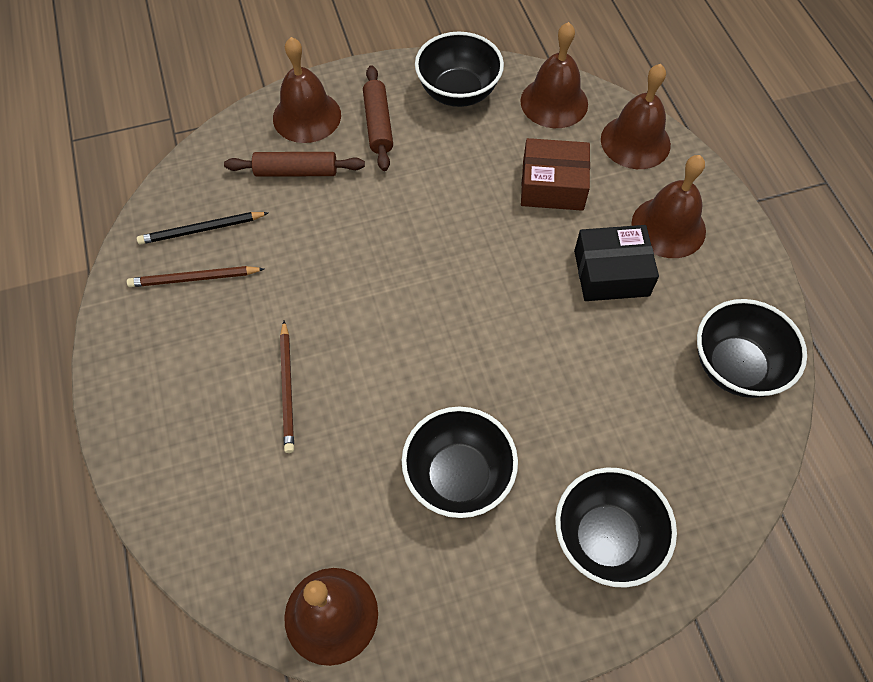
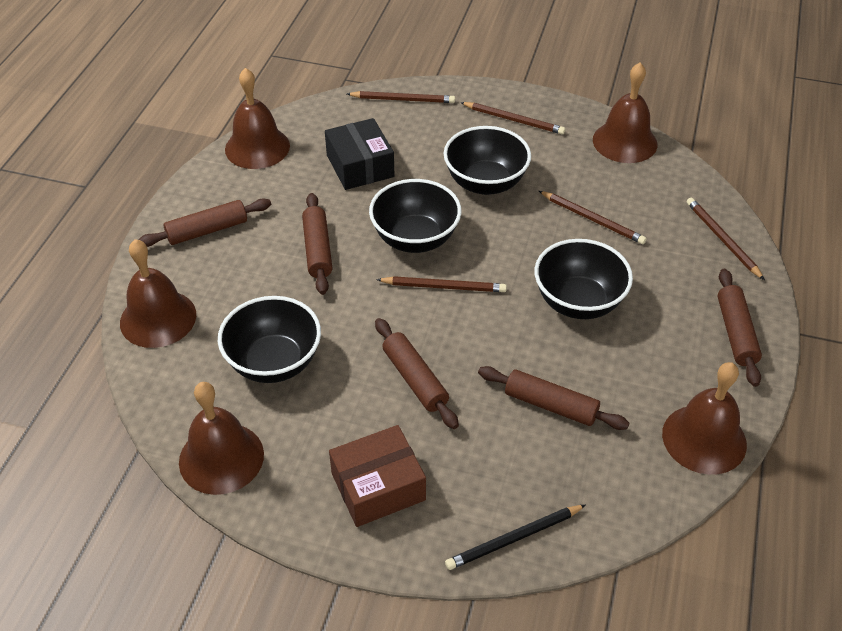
brown pencil: 2 -> 5
brown rolling pin: 2 -> 5

